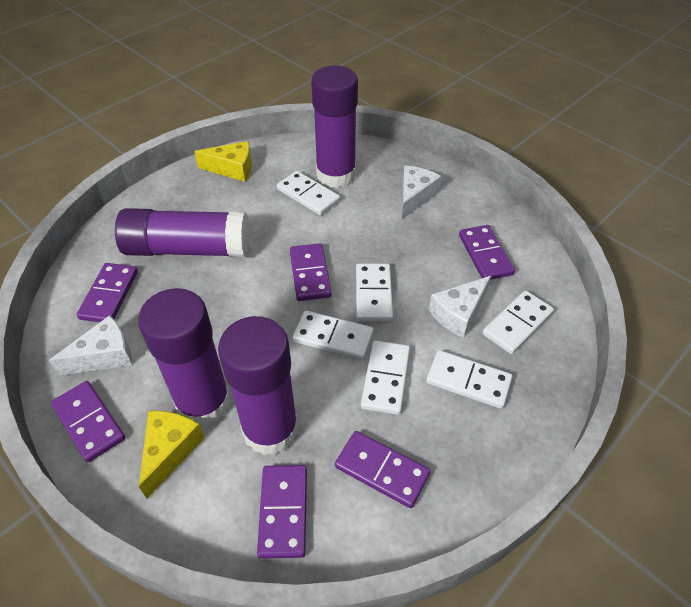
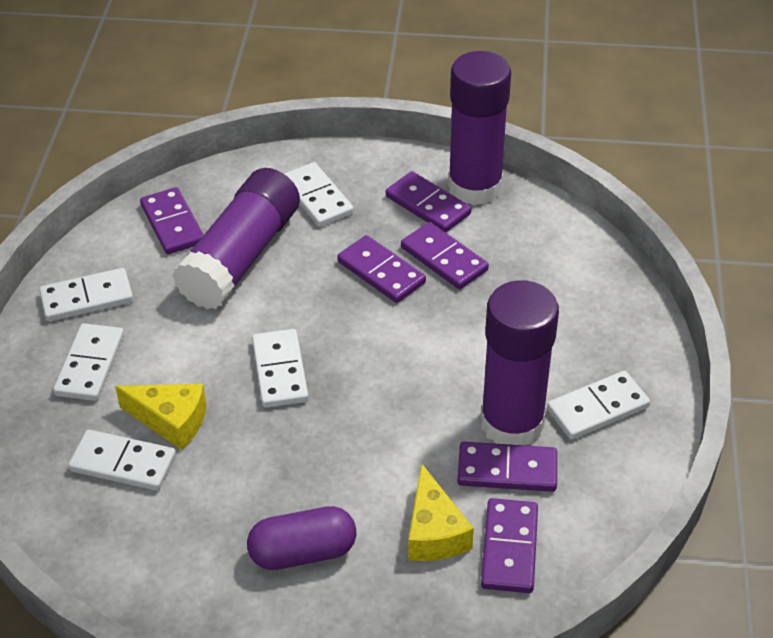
purple capsule: 0 -> 1
purple glue stick: 4 -> 3
white cheese: 3 -> 0

